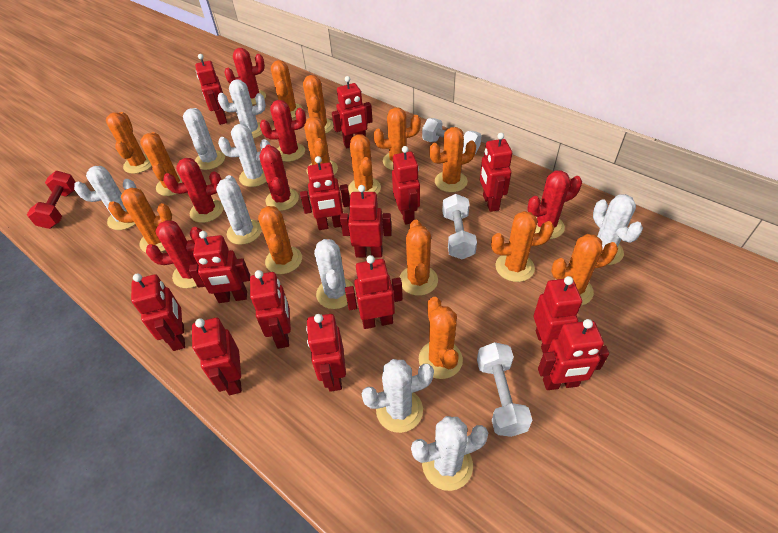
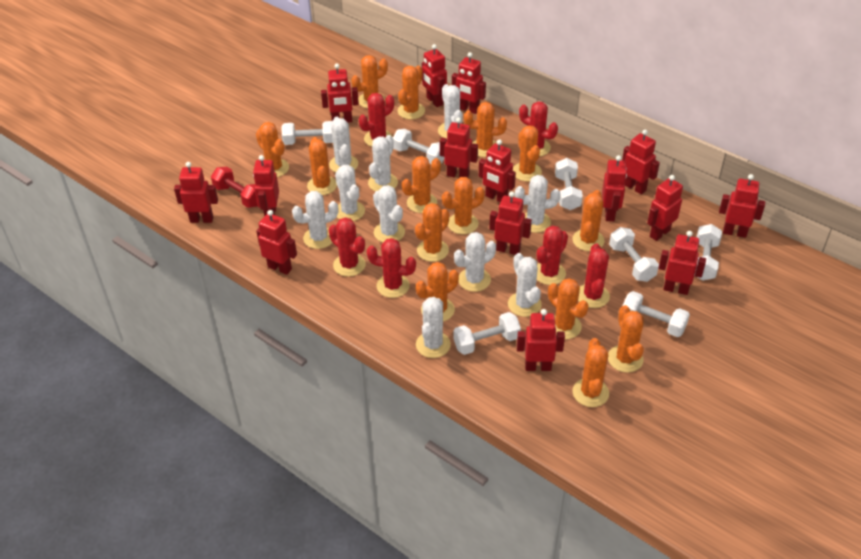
red robot: 14 -> 15
white cactus: 9 -> 10
white dumbbell: 3 -> 7

